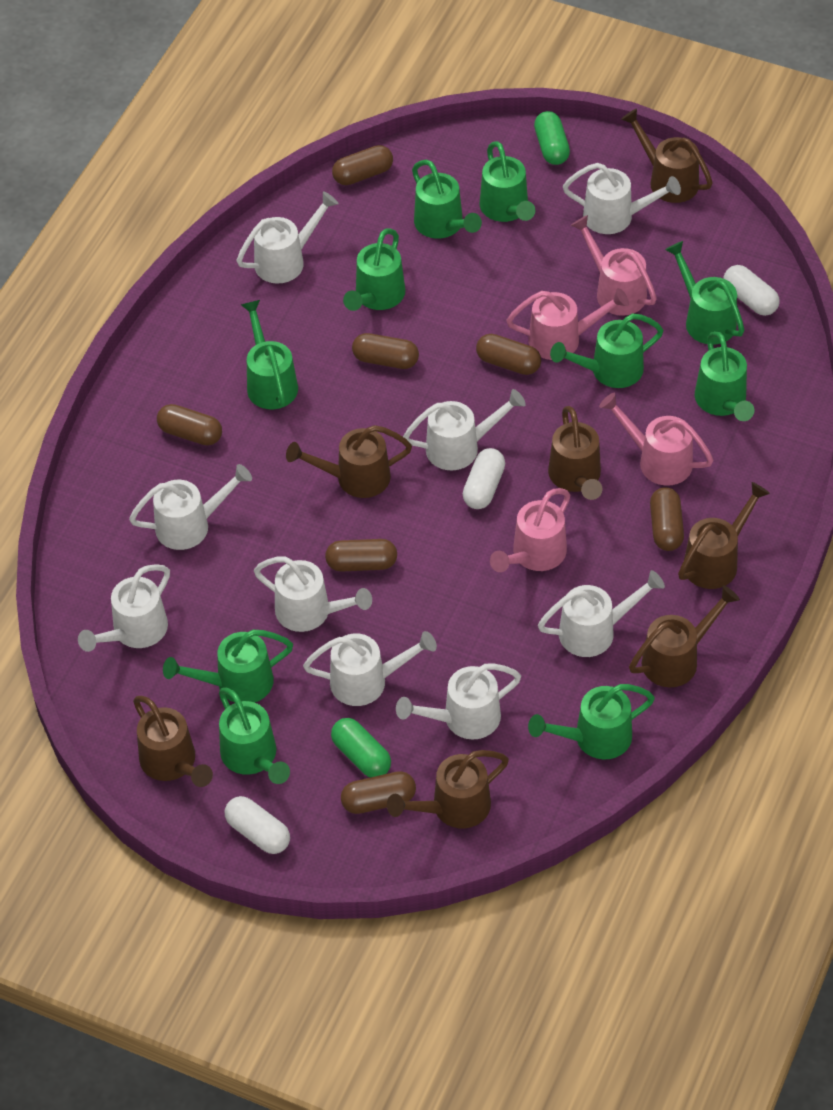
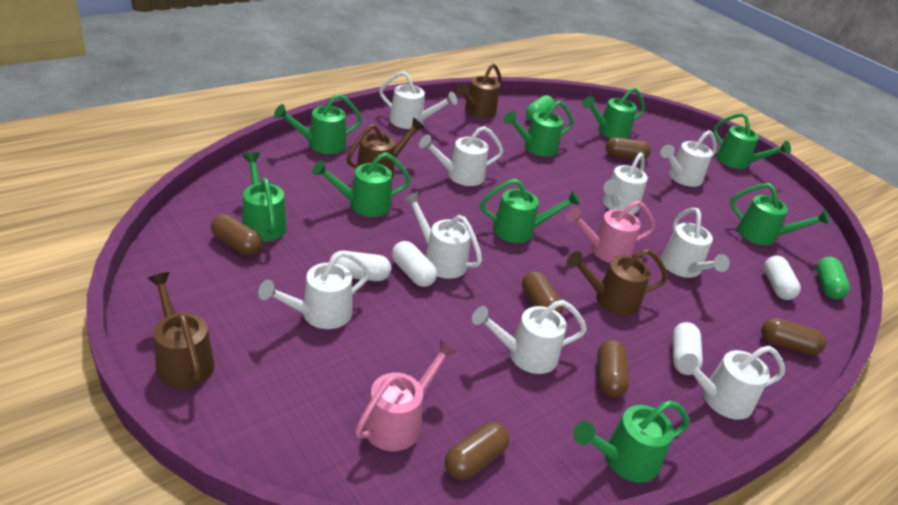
brown capsule: 7 -> 6
brown watering can: 7 -> 4
green watering can: 10 -> 9
pink watering can: 4 -> 2
white capsule: 3 -> 4

